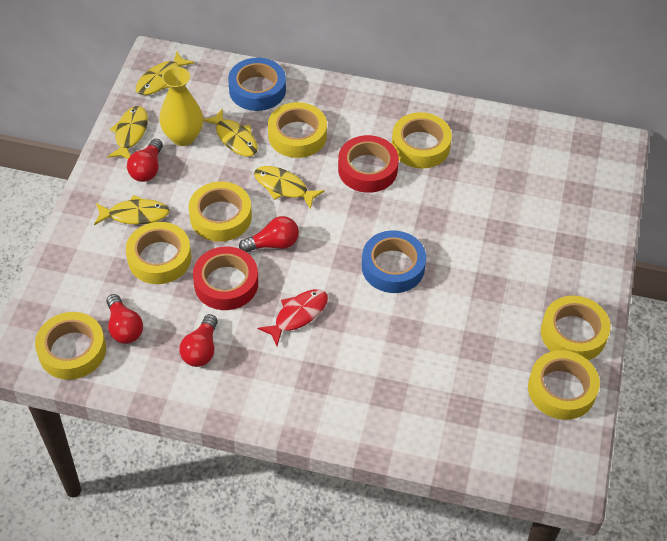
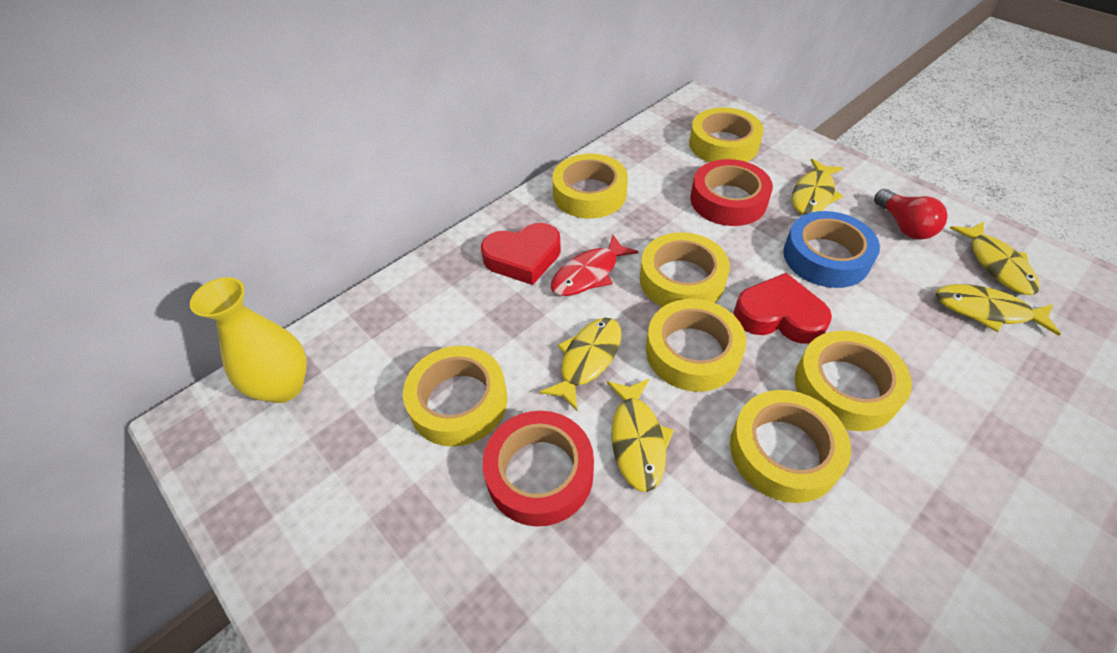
blue tape: 2 -> 1
red heart: 0 -> 2
red light bulb: 4 -> 1

